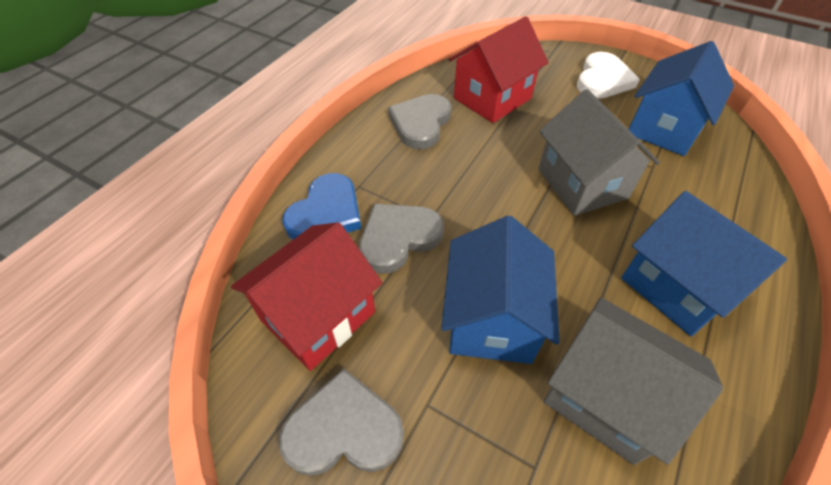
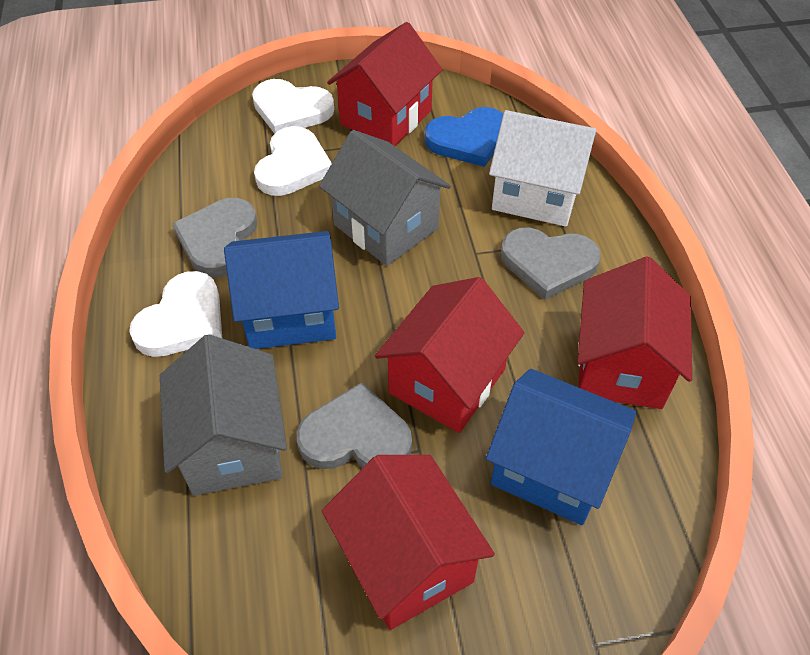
blue house: 3 -> 2
red house: 2 -> 4
white heart: 1 -> 3
white house: 0 -> 1

